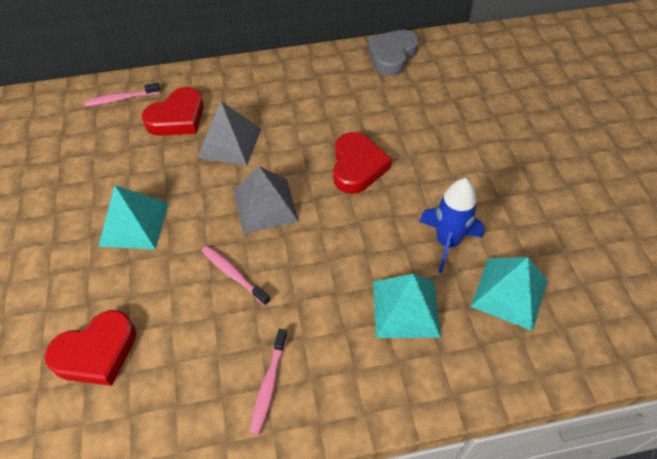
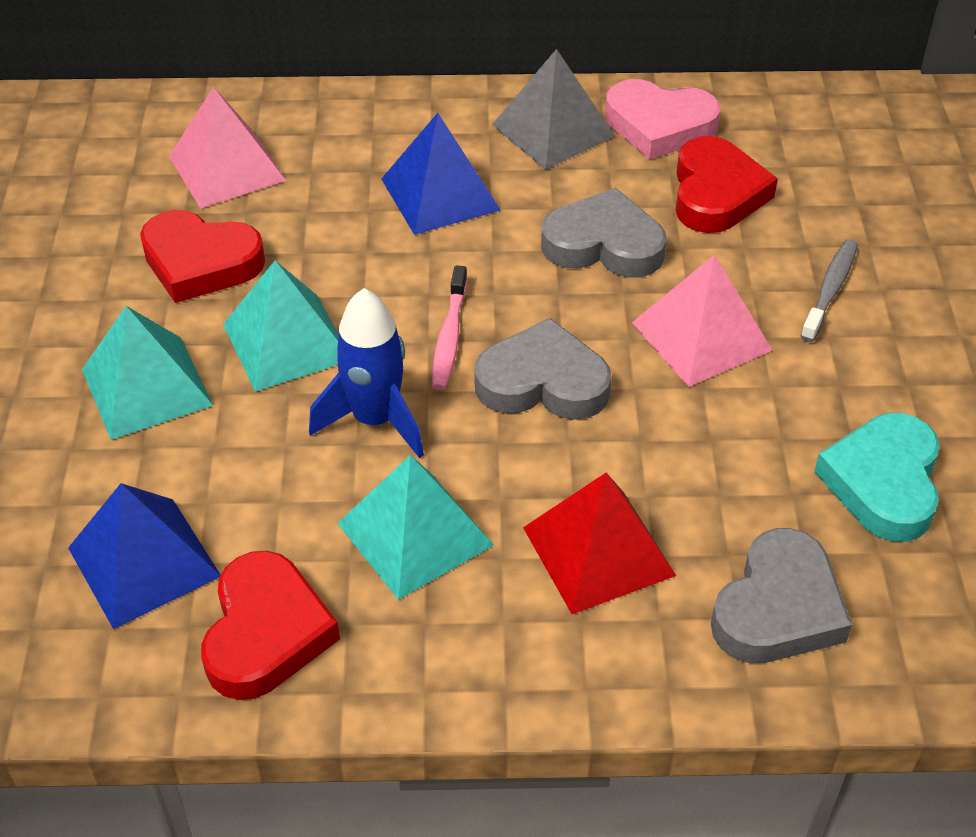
blue pyramid: 0 -> 2
grey heart: 1 -> 3
grey pyramid: 2 -> 1
grey toothbrush: 0 -> 1
pink heart: 0 -> 1
pink pyramid: 0 -> 2
pink toothbrush: 3 -> 1
red pyramid: 0 -> 1
turquoise heart: 0 -> 1

